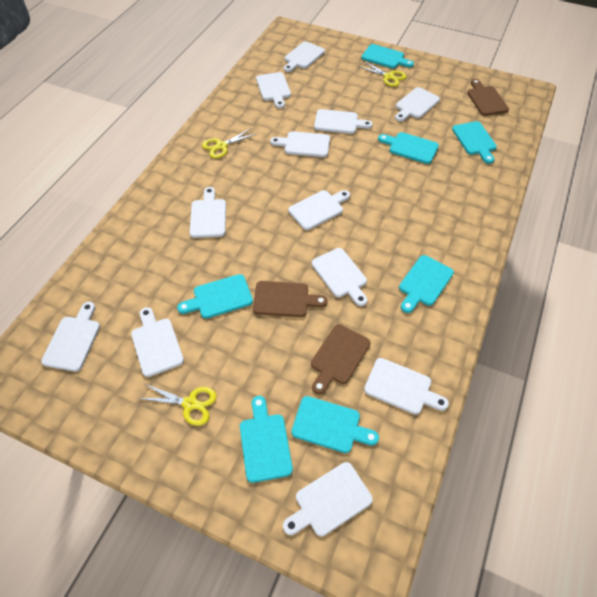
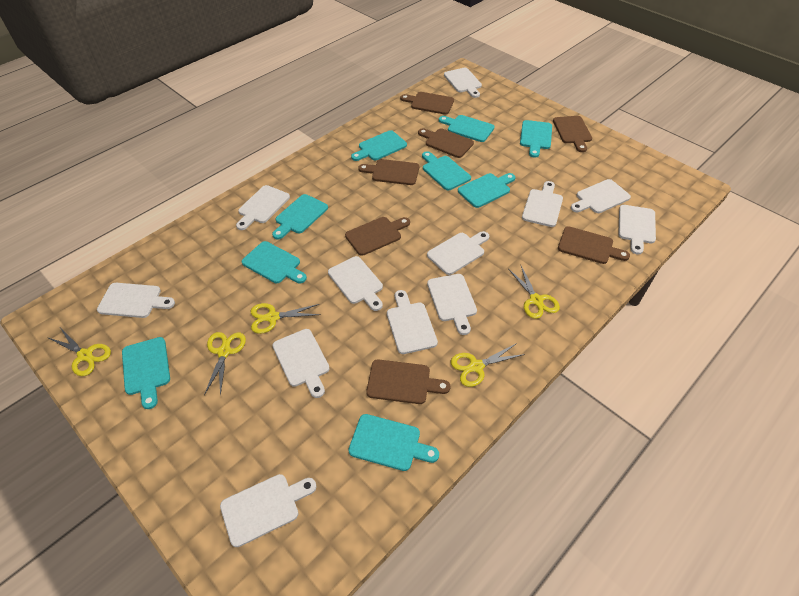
brown cutting board: 3 -> 7
turquoise cutting board: 7 -> 9
yellow scissors: 3 -> 5

